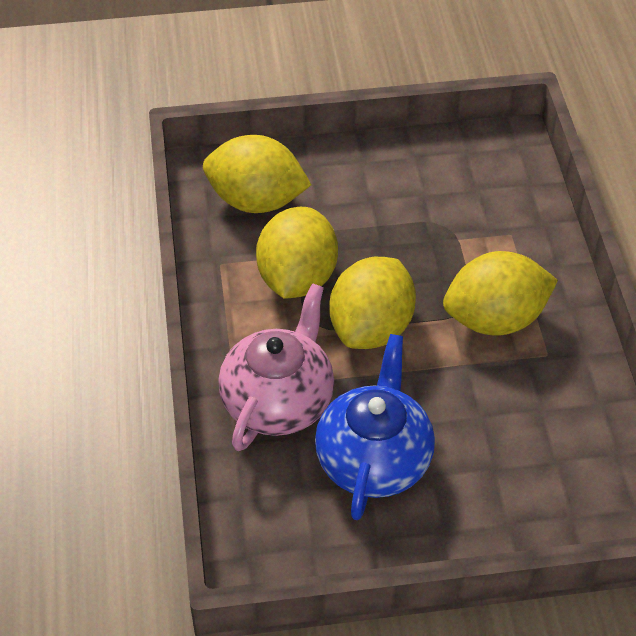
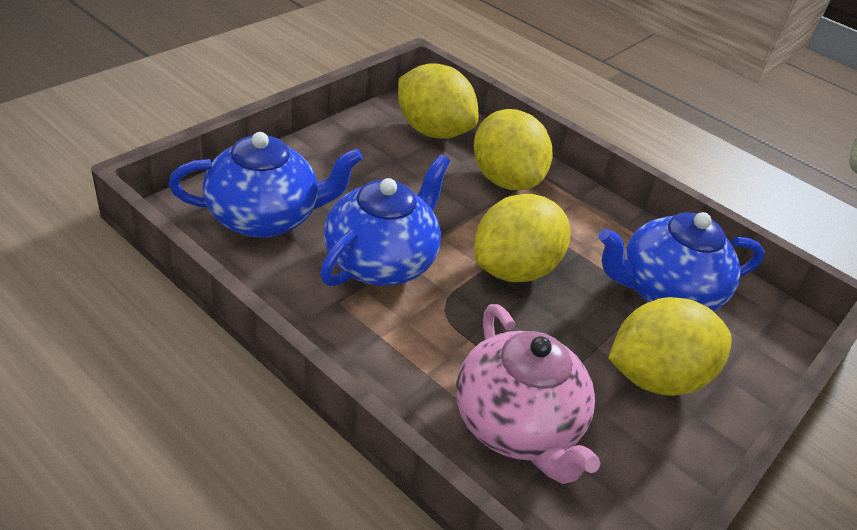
blue teapot: 1 -> 3

